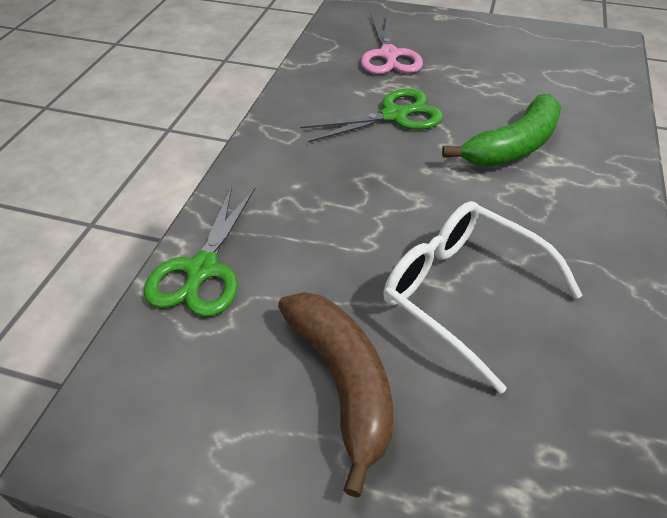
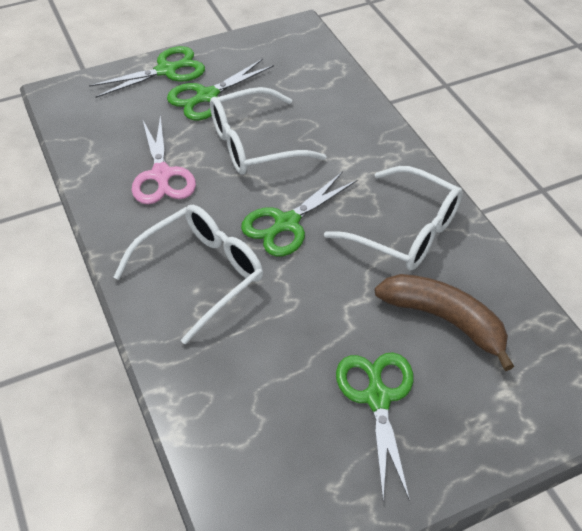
green banana: 1 -> 0
green scissors: 2 -> 4
white glasses: 1 -> 3

